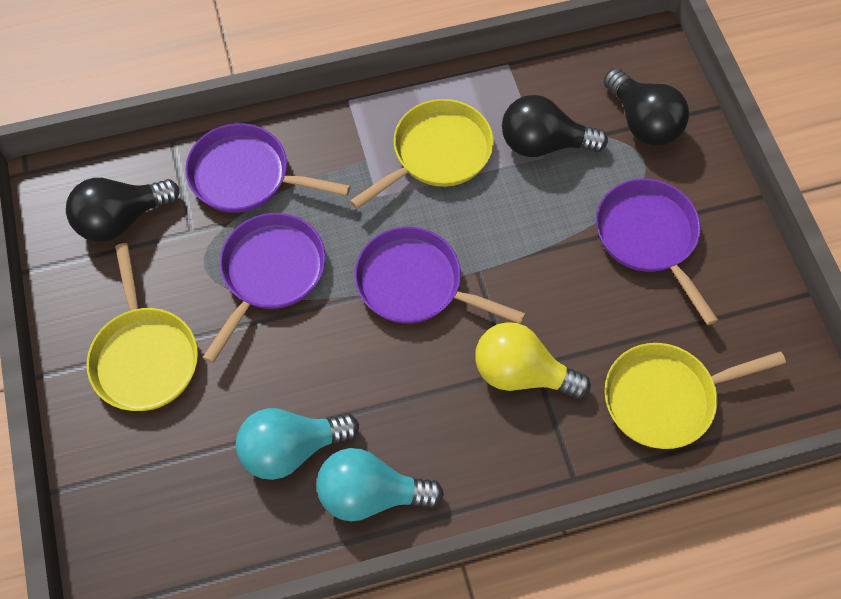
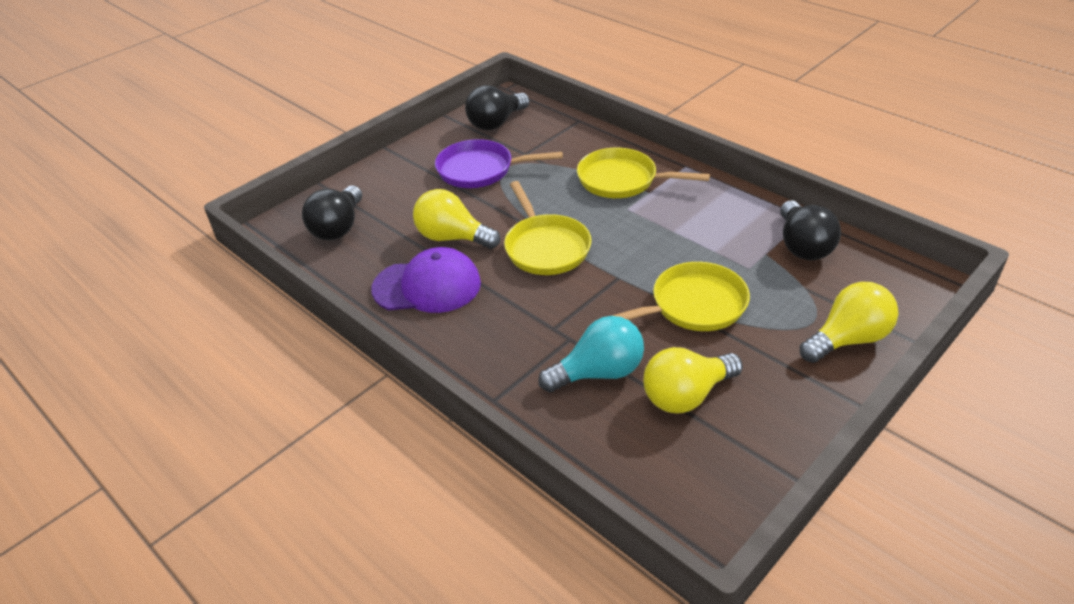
purple cap: 0 -> 1
purple pan: 4 -> 1
turquoise light bulb: 2 -> 1
yellow light bulb: 1 -> 3

